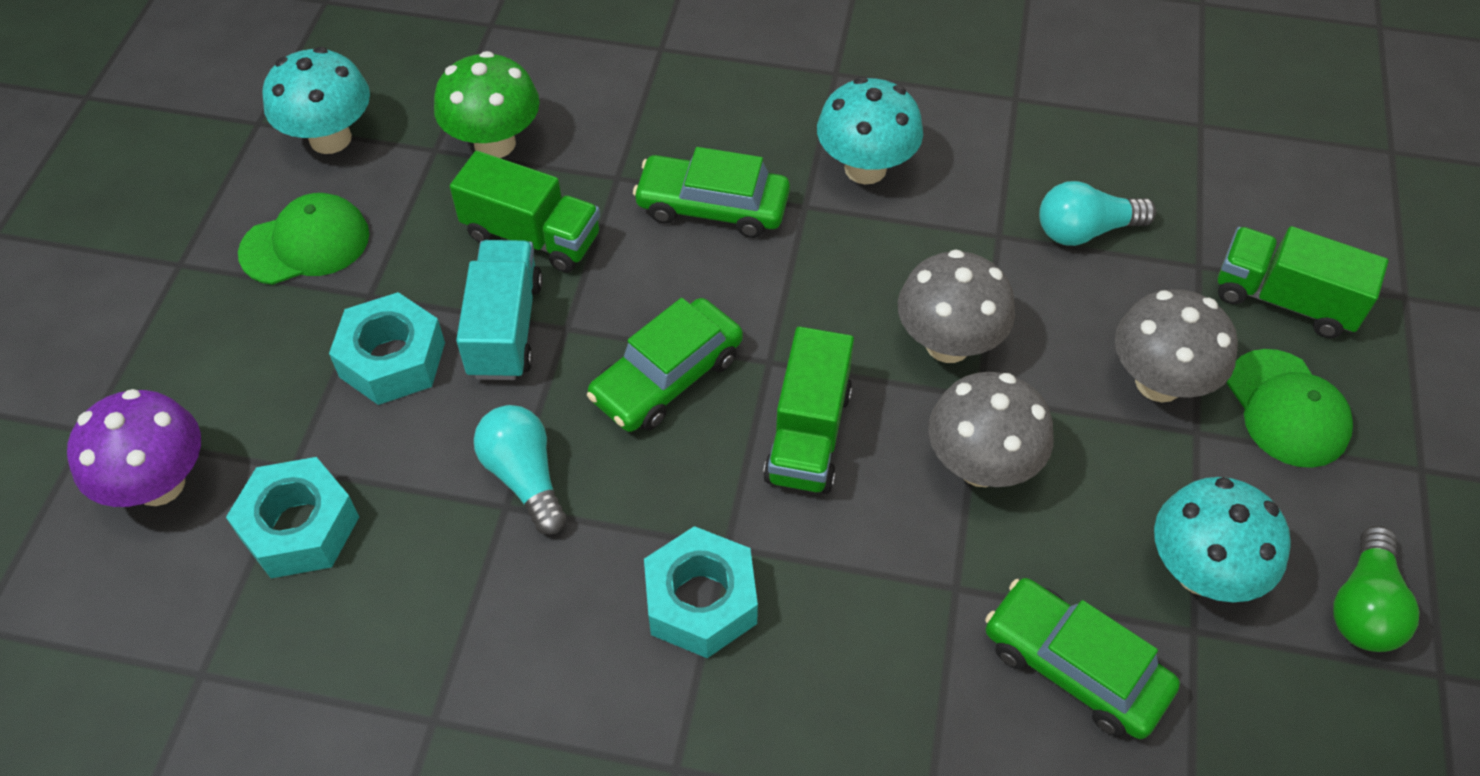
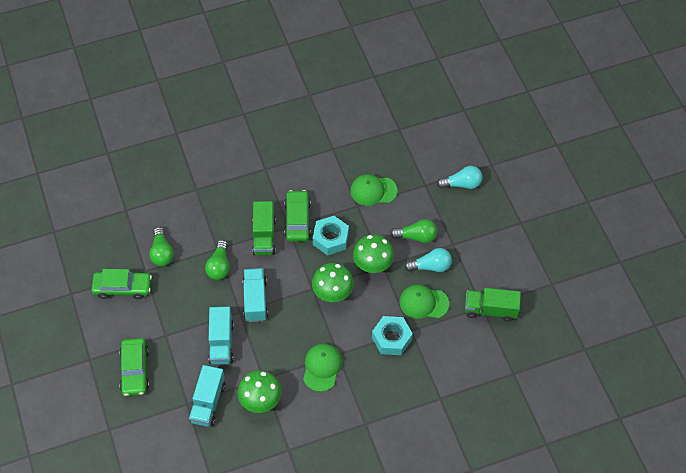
green cap: 2 -> 3
green light bulb: 1 -> 3
green mushroom: 1 -> 3
green truck: 3 -> 2
grey mushroom: 3 -> 0
purple mushroom: 1 -> 0
turquoise mushroom: 3 -> 0
turquoise nut: 3 -> 2
turquoise truck: 1 -> 3

